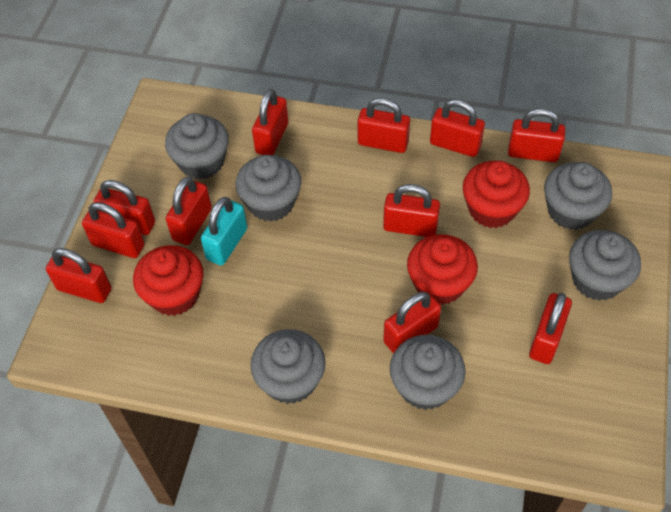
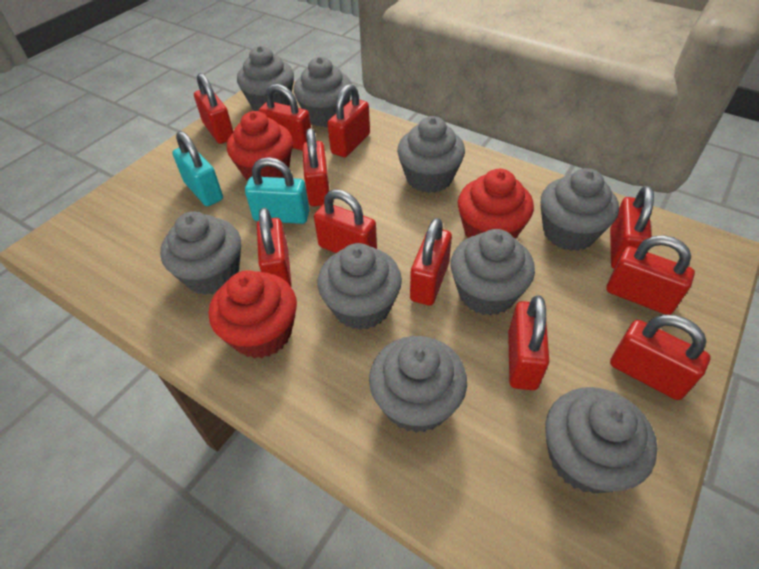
grey cupcake: 6 -> 9
turquoise padlock: 1 -> 2

